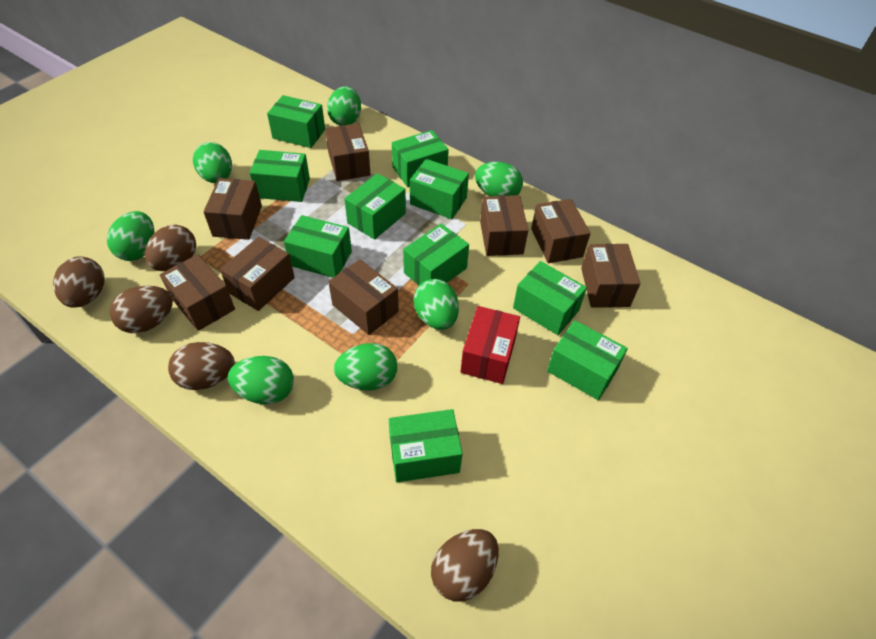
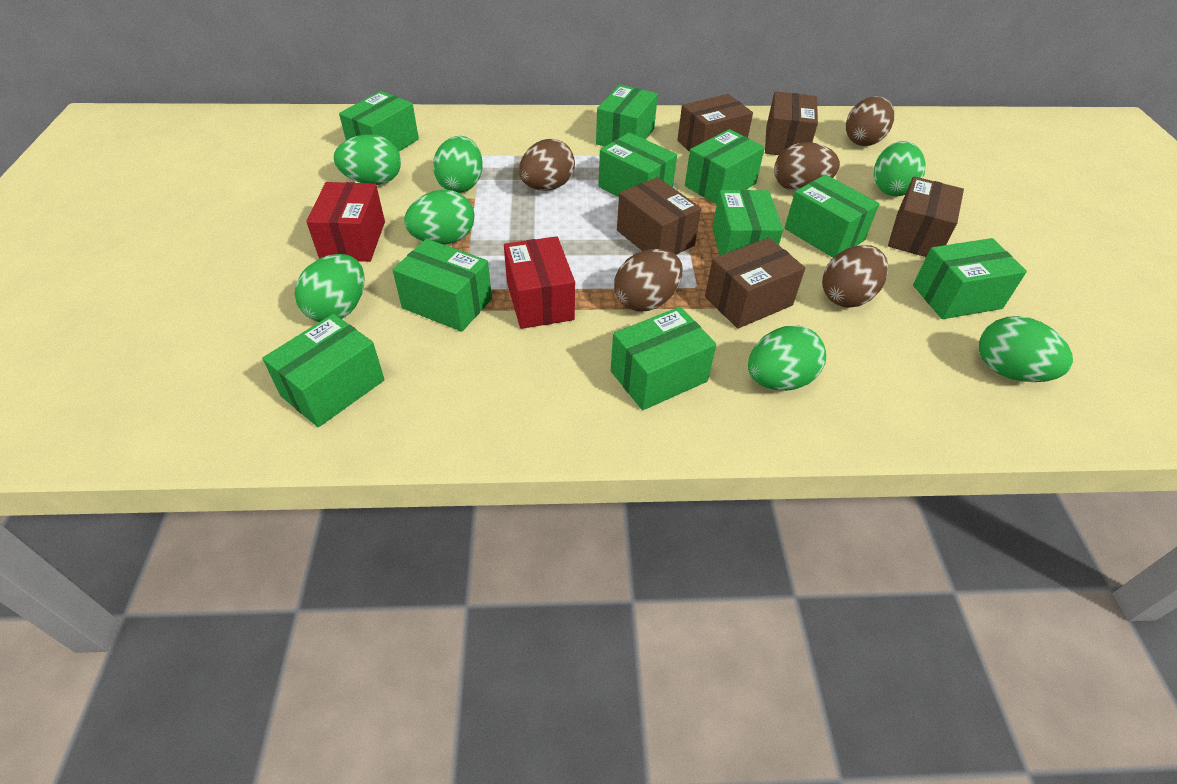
brown box: 8 -> 5
red box: 1 -> 2

